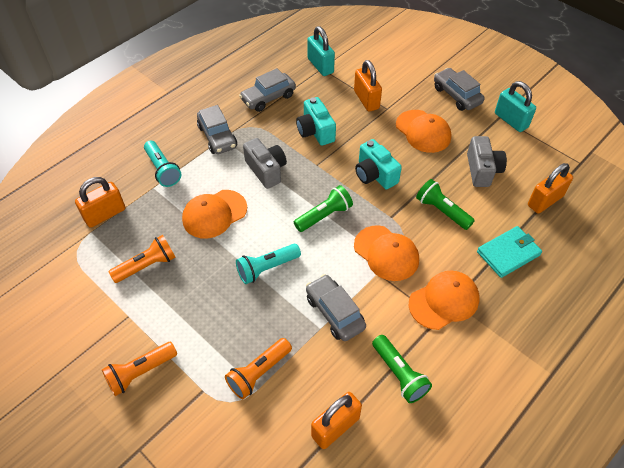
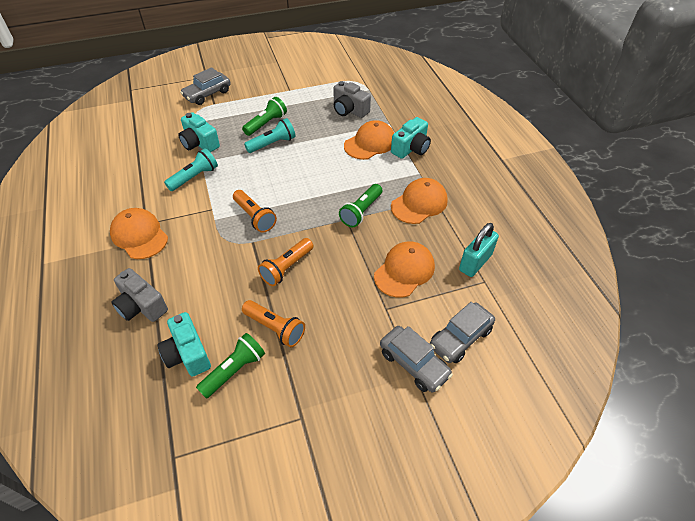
grey car: 4 -> 3
orange padlock: 4 -> 0
turquoise camera: 2 -> 3
turquoise padlock: 2 -> 1
turquoise wallet: 1 -> 0

